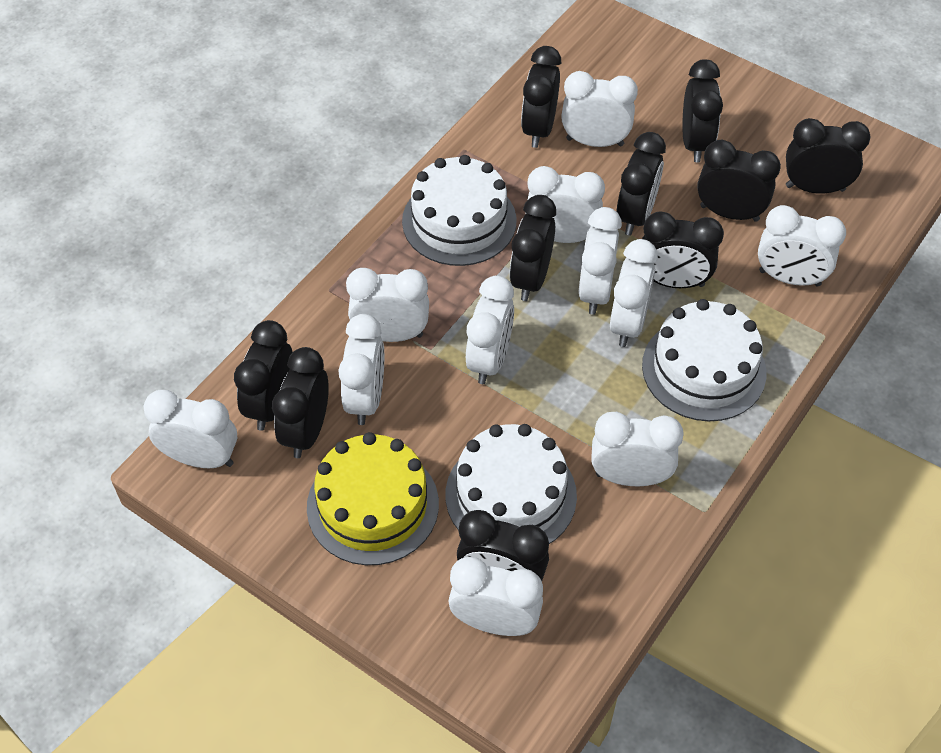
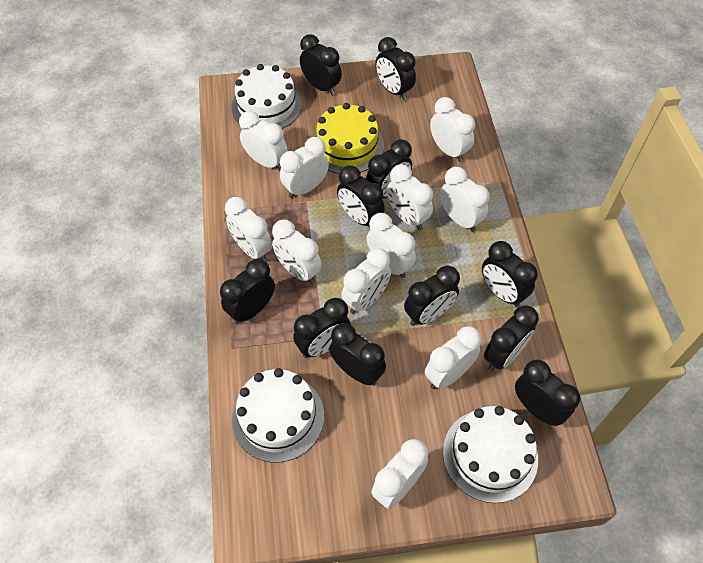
black clock: 10 -> 11

